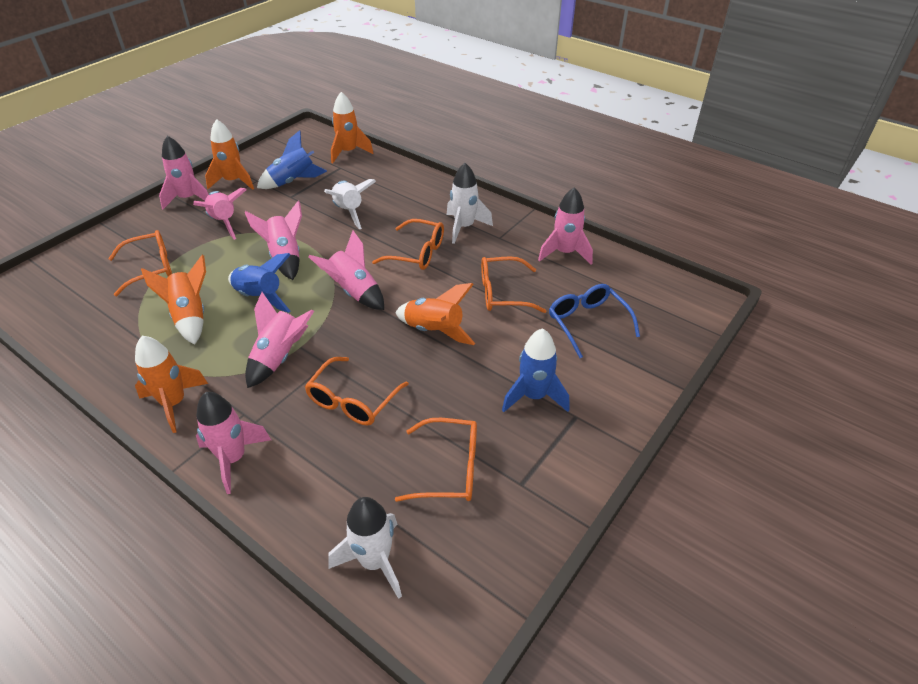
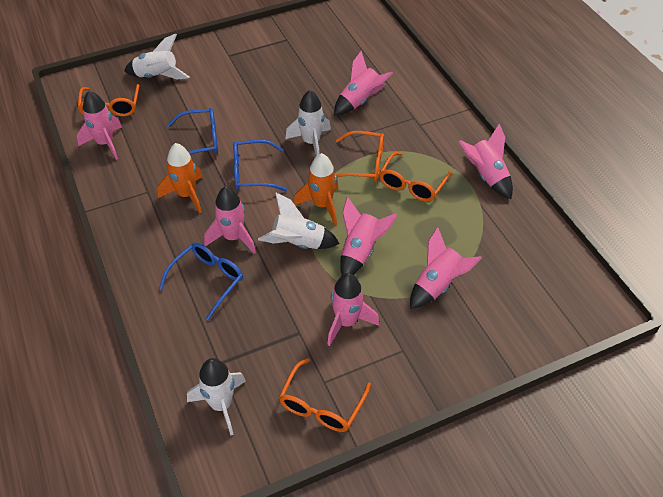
blue glasses: 1 -> 3
blue rocket: 3 -> 0
orange glasses: 5 -> 4
orange rocket: 5 -> 2
white rocket: 3 -> 4

